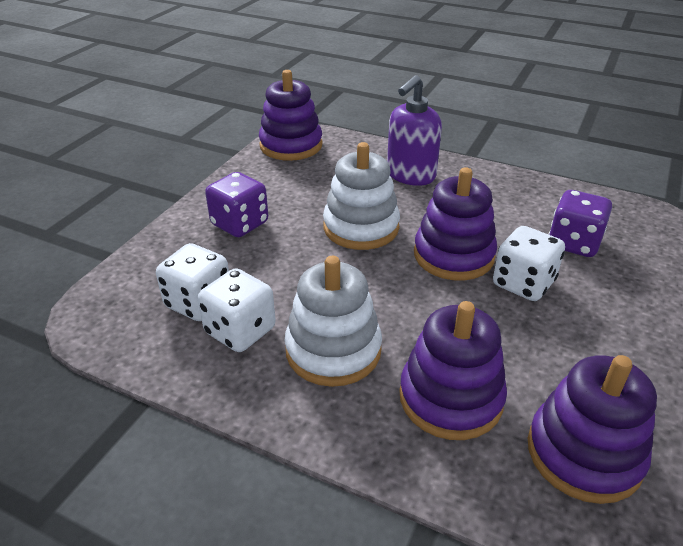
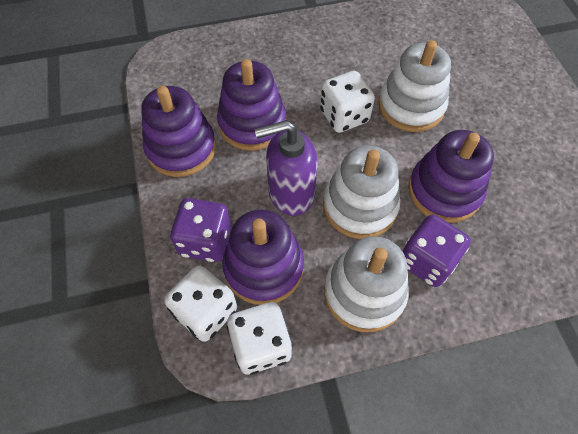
white stacking toy: 2 -> 3

